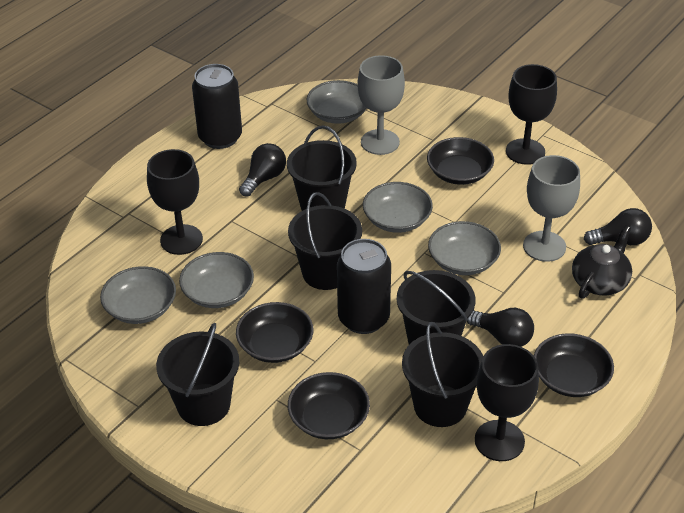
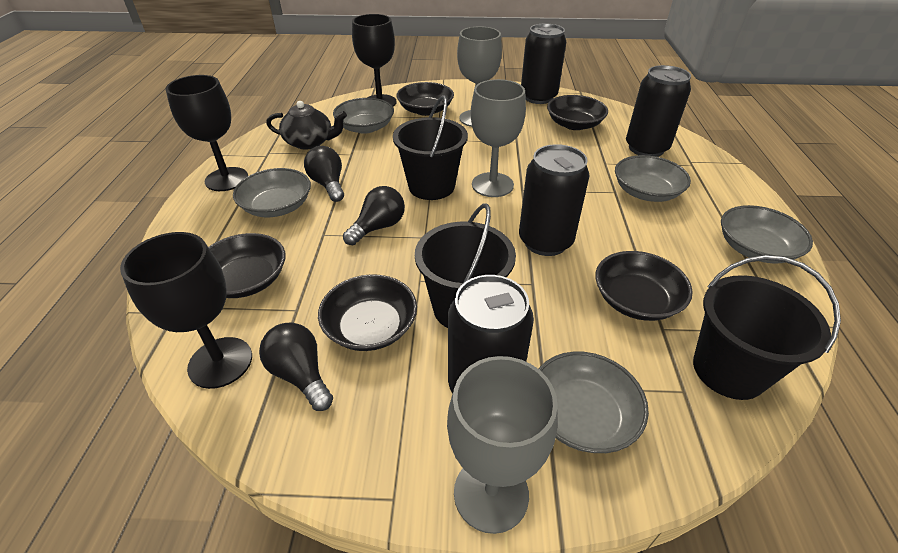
black bowl: 4 -> 5
black bucket: 5 -> 3
black can: 2 -> 4
grey goblet: 2 -> 3

